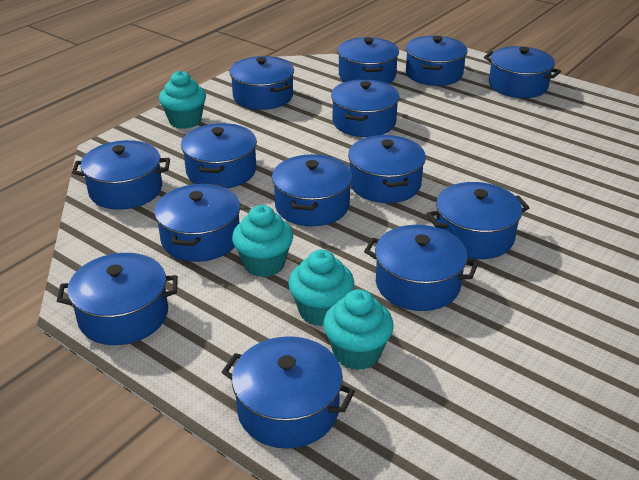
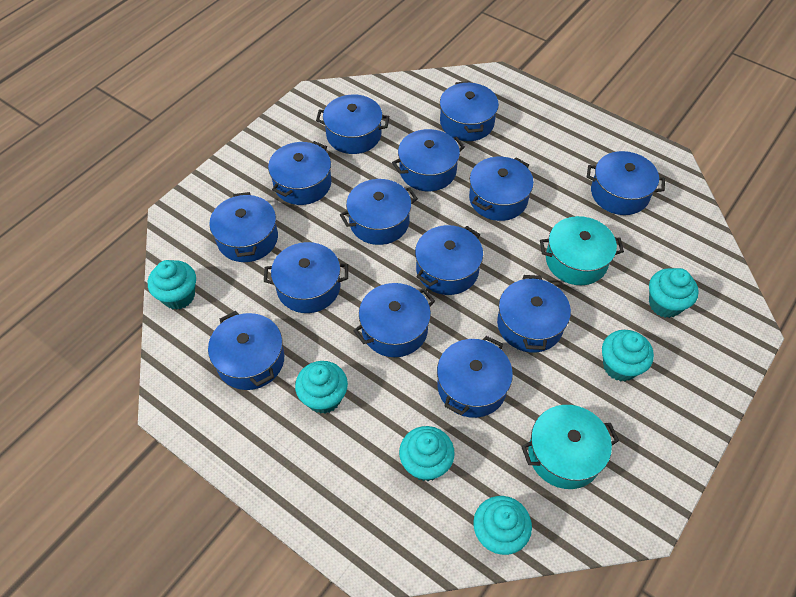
turquoise cupcake: 4 -> 6
turquoise pot: 0 -> 2

